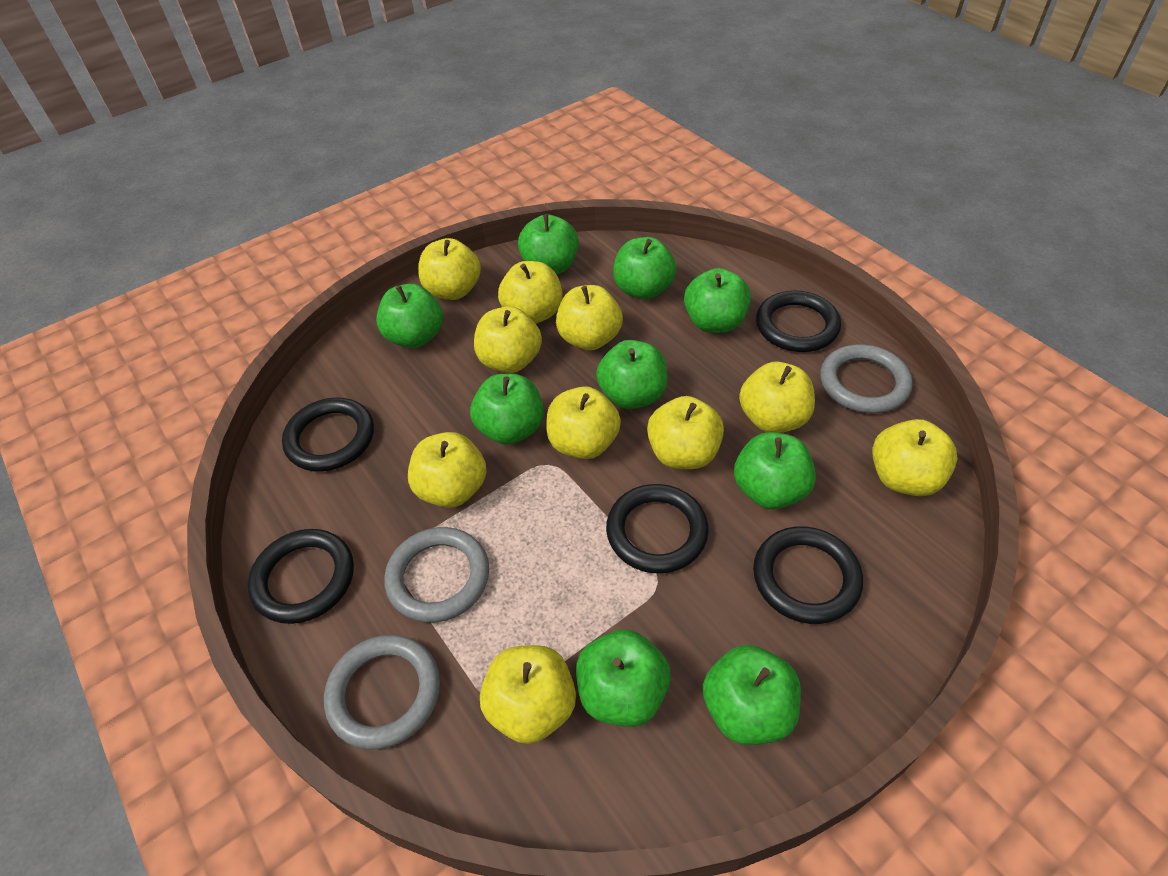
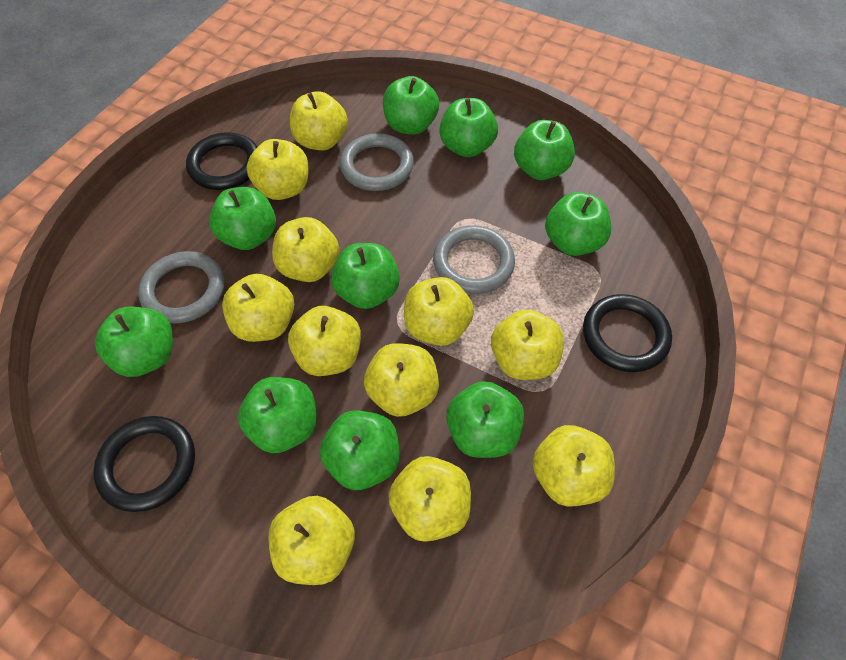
black ring: 5 -> 3
green apple: 9 -> 10
yellow apple: 10 -> 11

